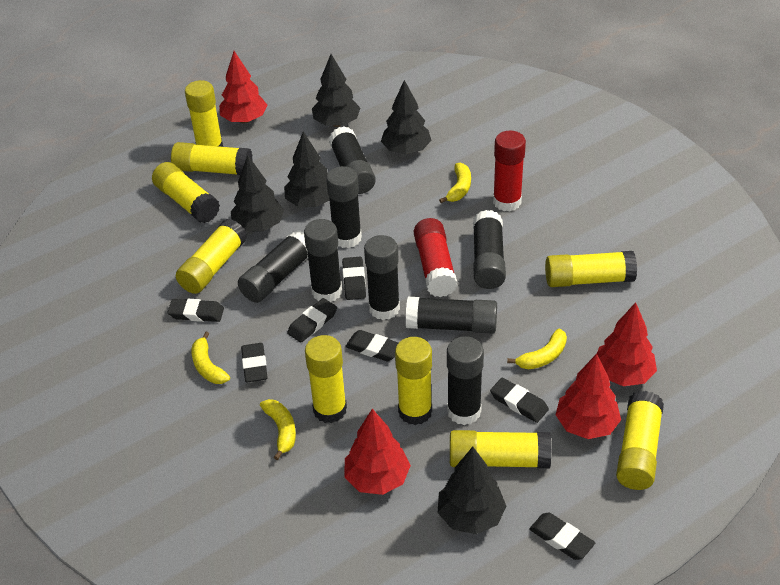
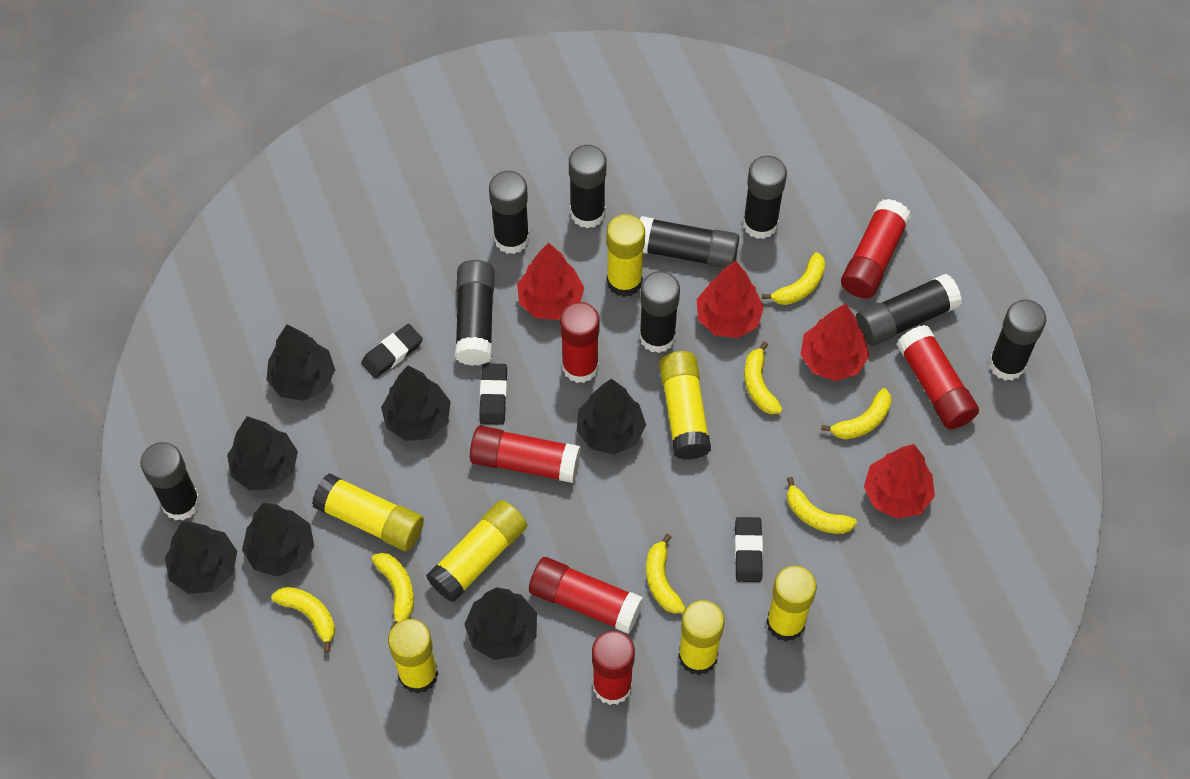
black eraser: 7 -> 3
black glue stick: 8 -> 9
black tree: 5 -> 7
red glue stick: 2 -> 6
yellow banana: 4 -> 7
yellow glue stick: 9 -> 7

